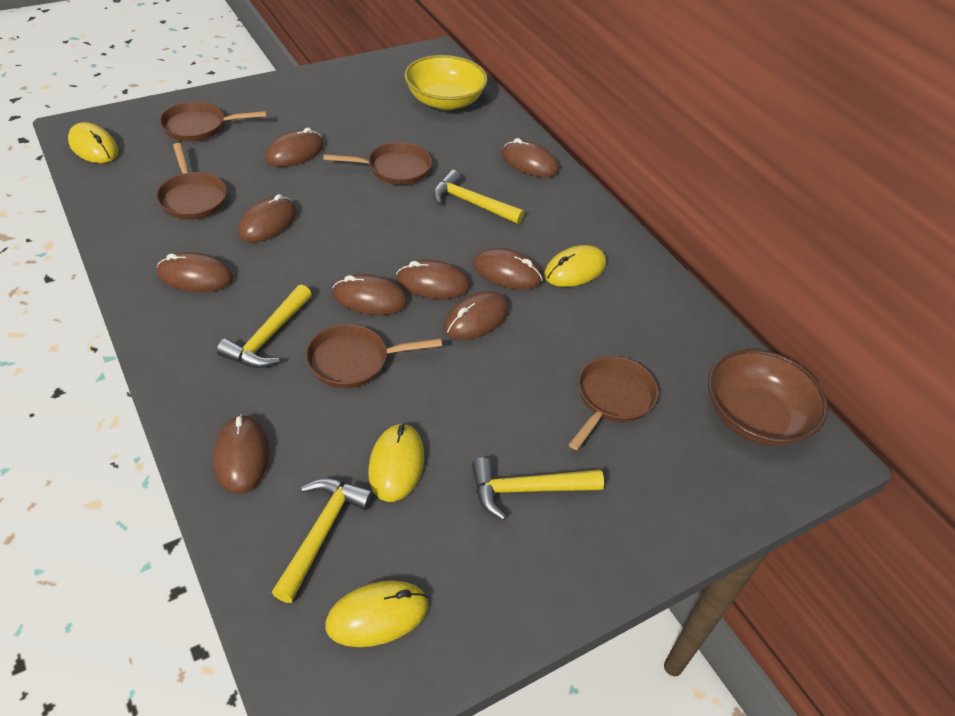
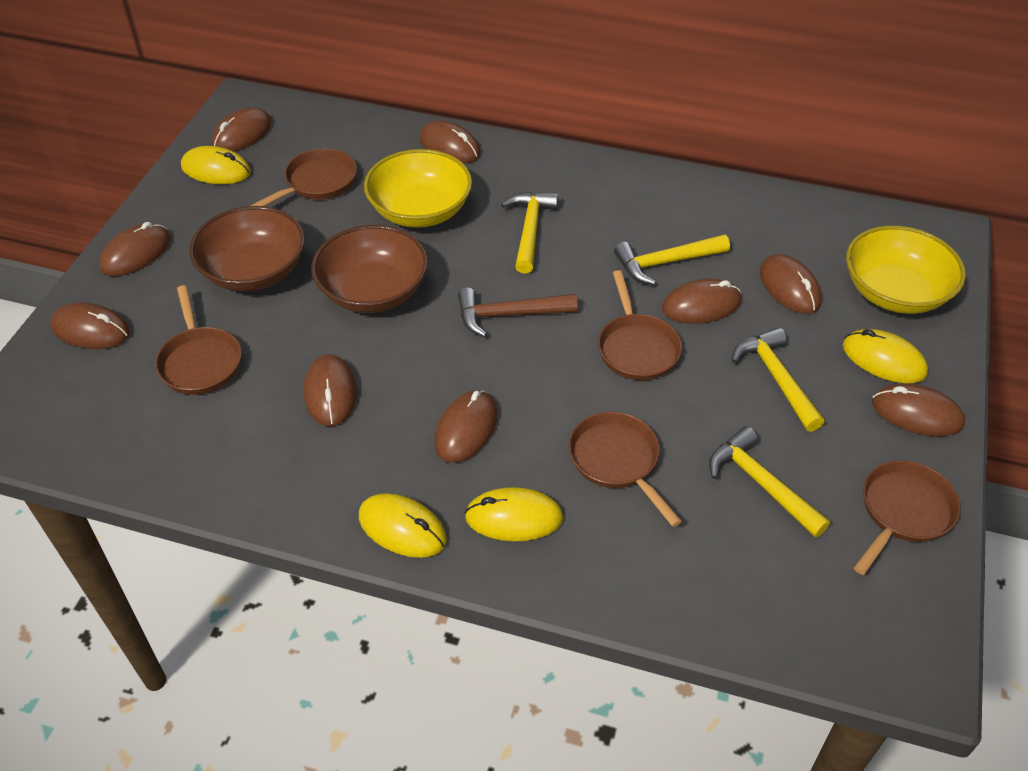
brown bowl: 1 -> 2
brown hammer: 0 -> 1
yellow bowl: 1 -> 2

